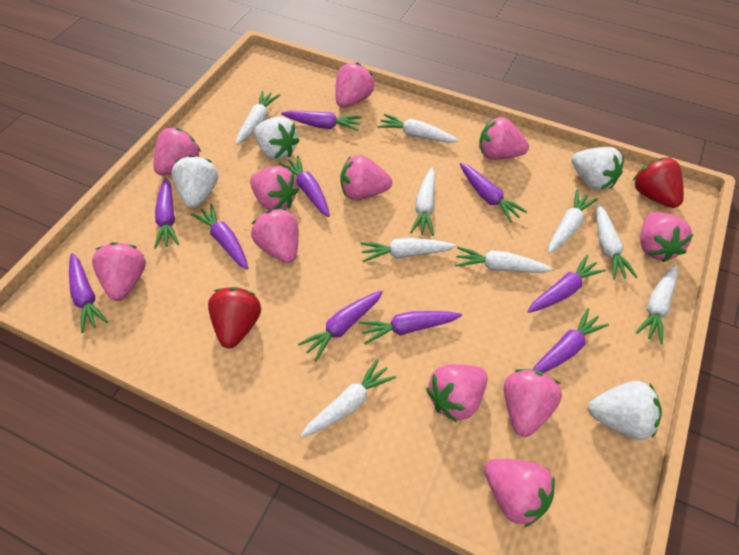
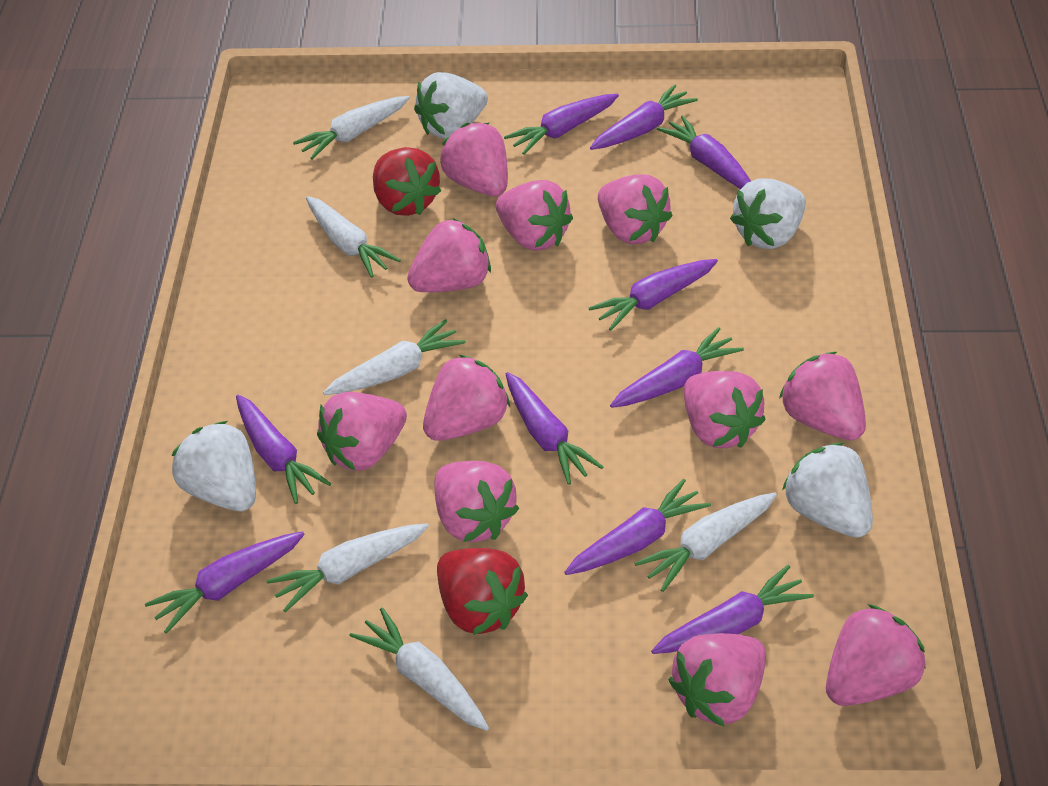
white carrot: 9 -> 6

